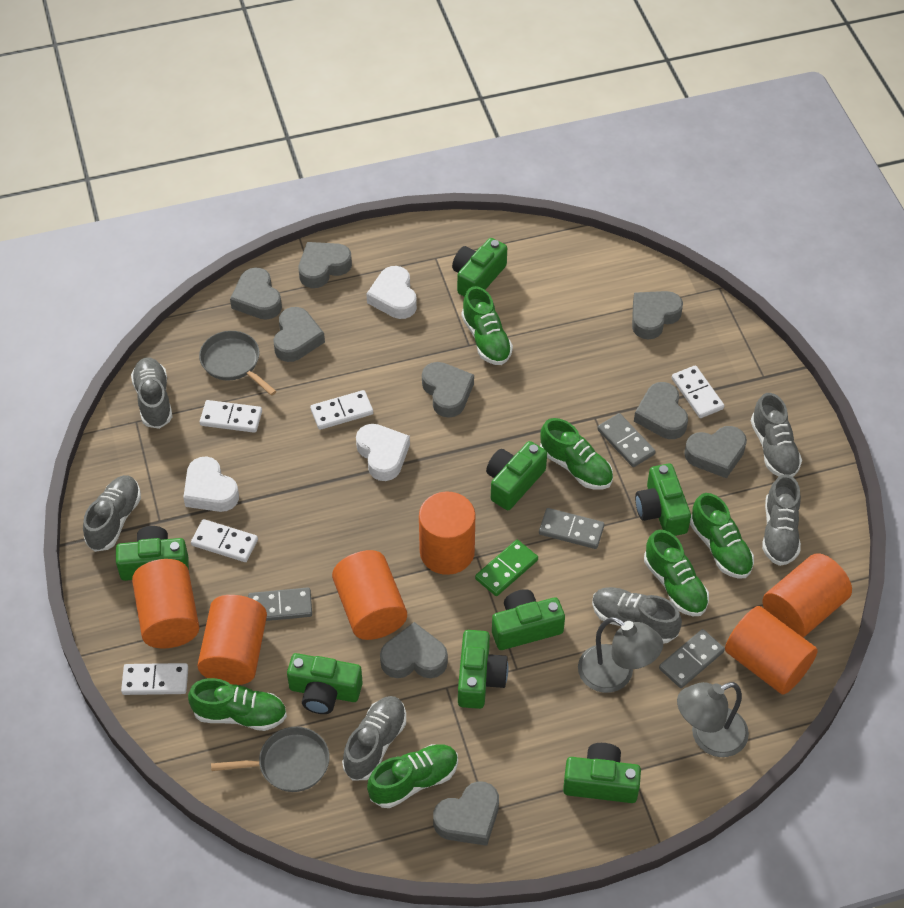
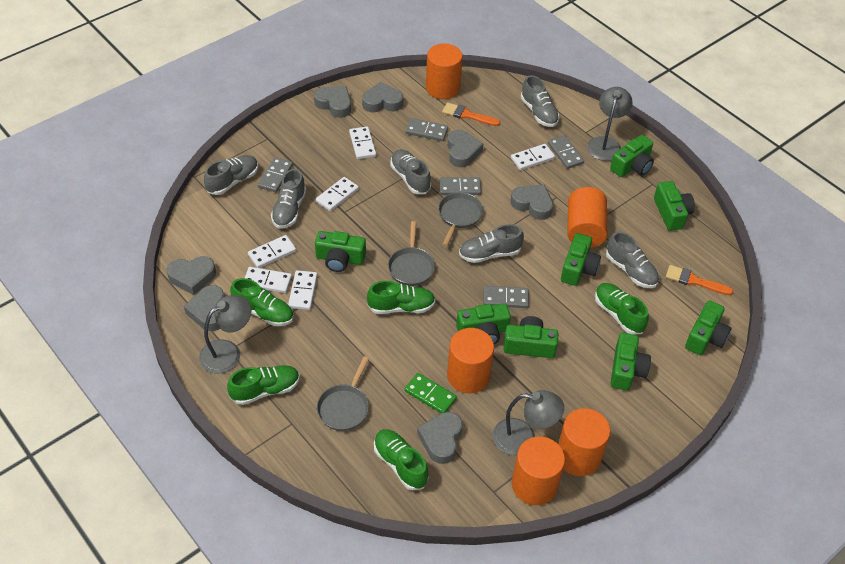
green shoe: 6 -> 5
grey domino: 4 -> 5
grey heart: 9 -> 7
grey lamp: 2 -> 3
grey pan: 2 -> 3
orange brush: 0 -> 2
orange cylinder: 6 -> 5
white domino: 5 -> 6
white heart: 3 -> 0

